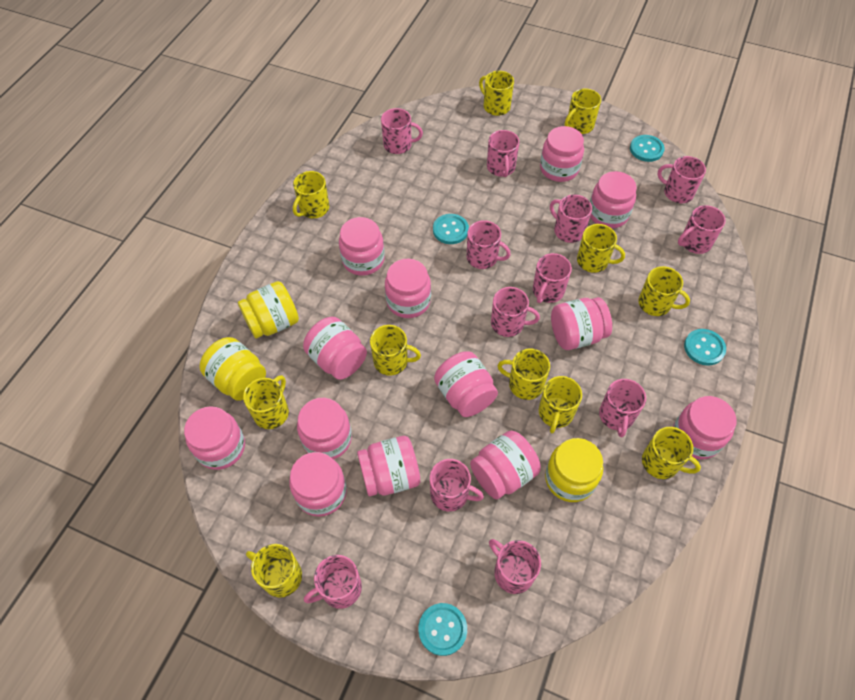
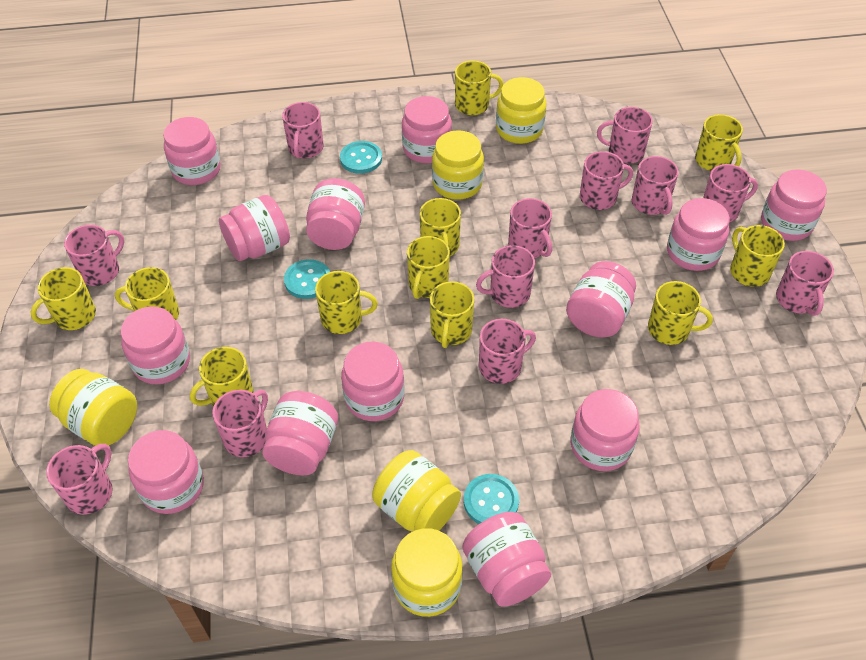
turquoise button: 4 -> 3
yellow jar: 3 -> 5

